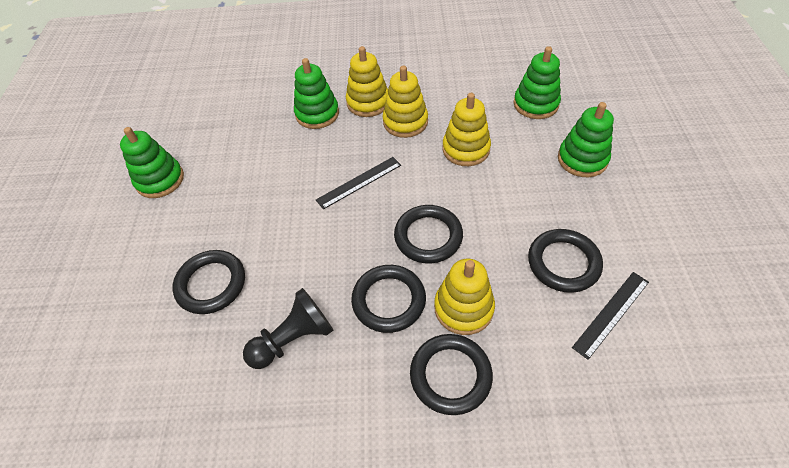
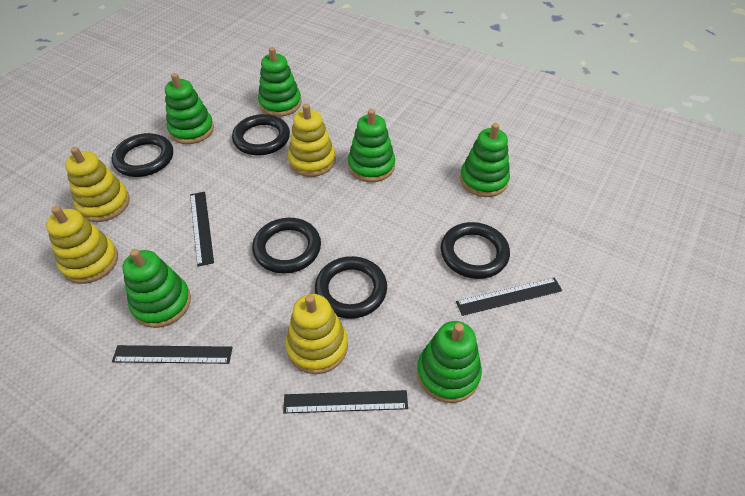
black pawn: 1 -> 0
black ruler: 2 -> 4
green stacking toy: 4 -> 6

